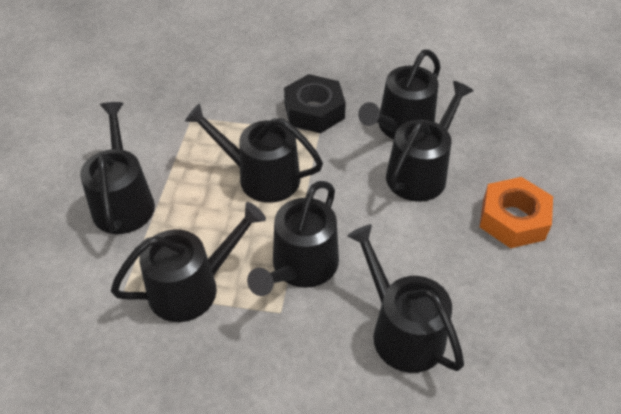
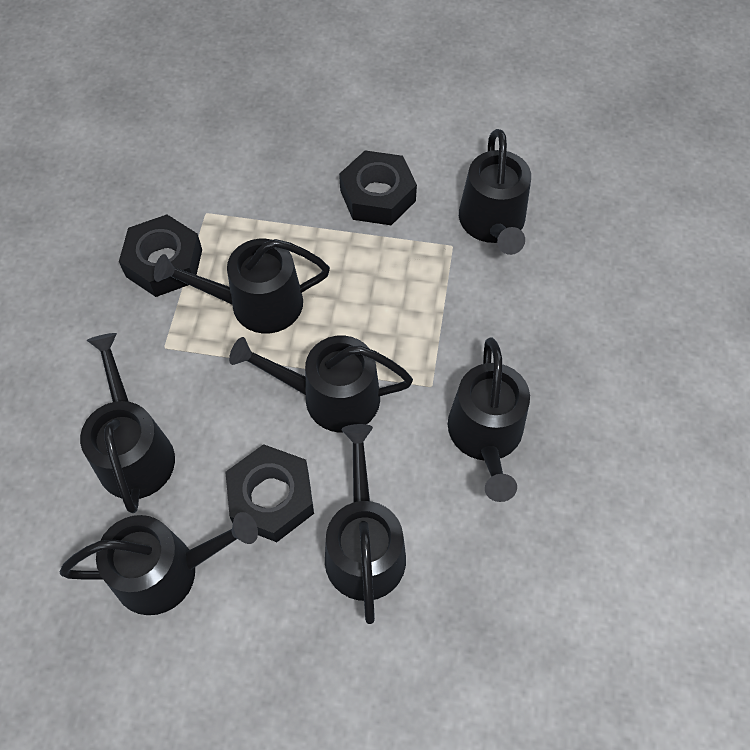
black nut: 1 -> 3
orange nut: 1 -> 0

